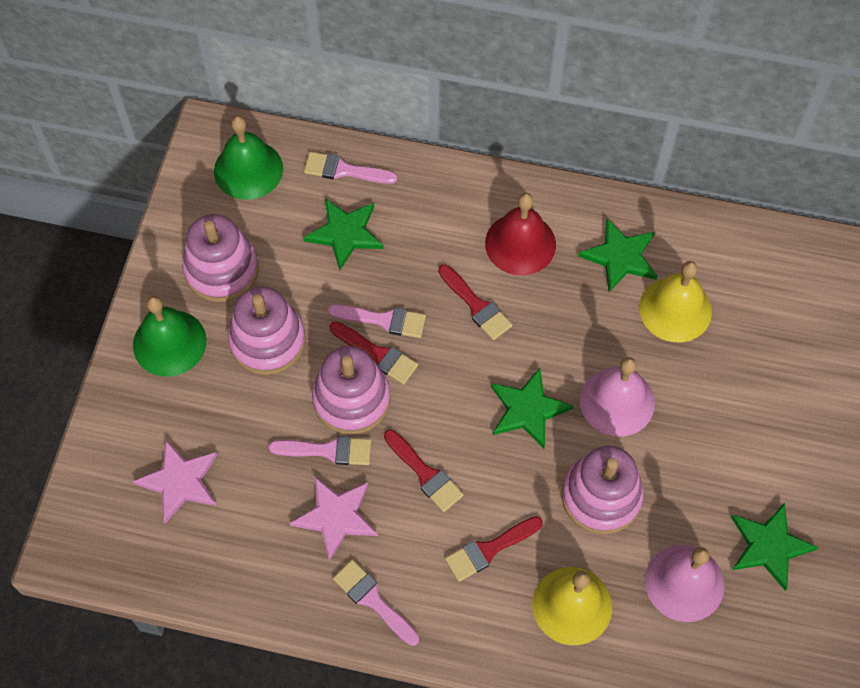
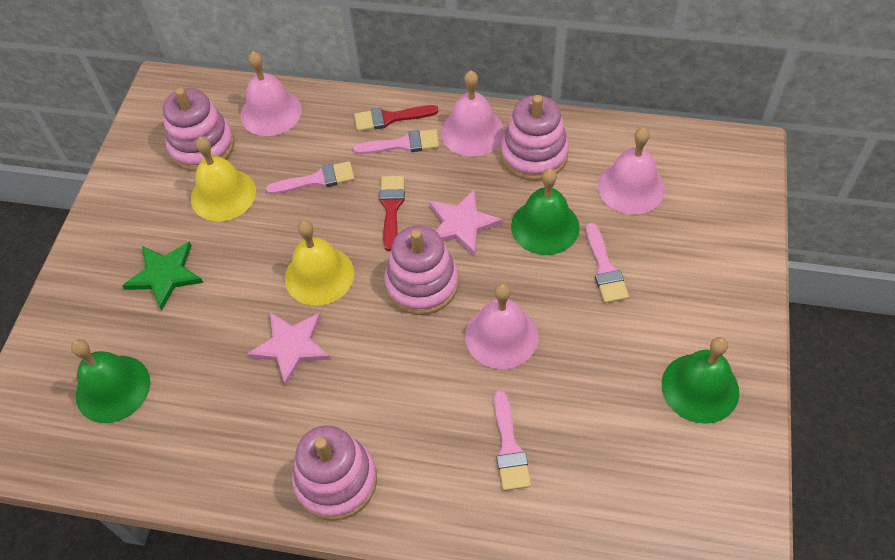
green bell: 2 -> 3
green star: 4 -> 1
pink bell: 2 -> 4
red bell: 1 -> 0
red brush: 4 -> 2

